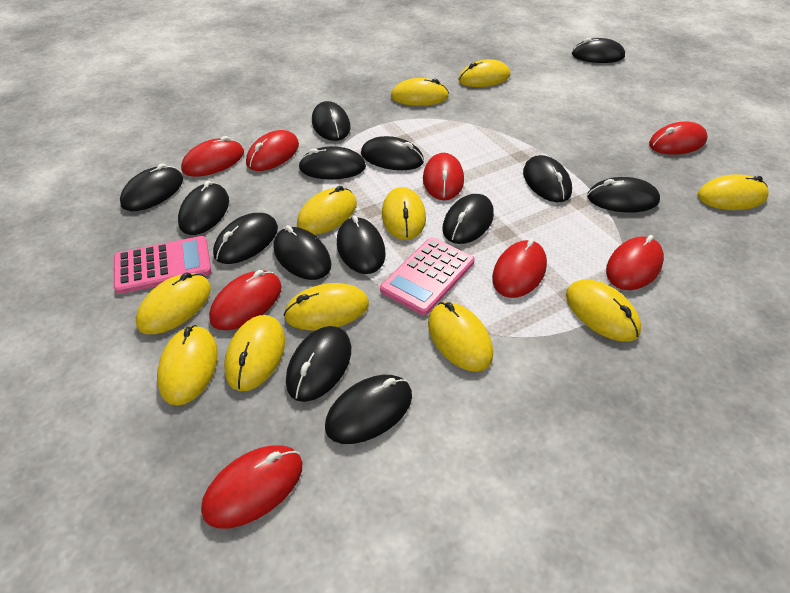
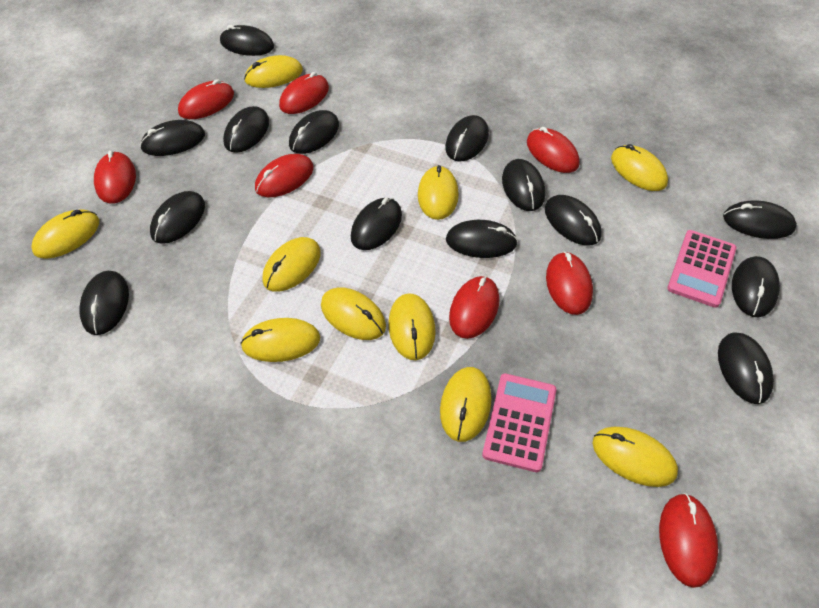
yellow mouse: 11 -> 10

